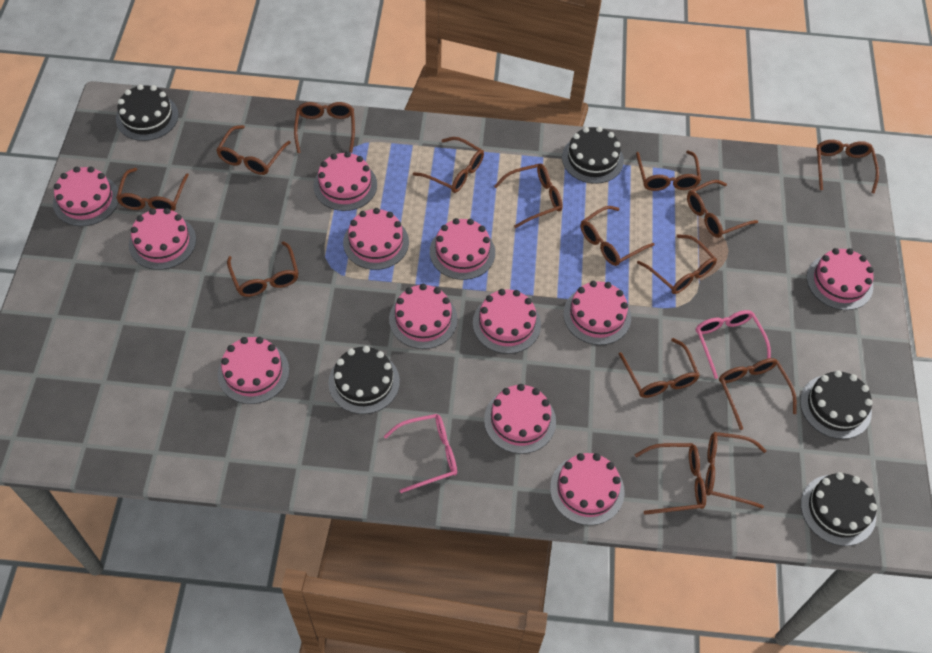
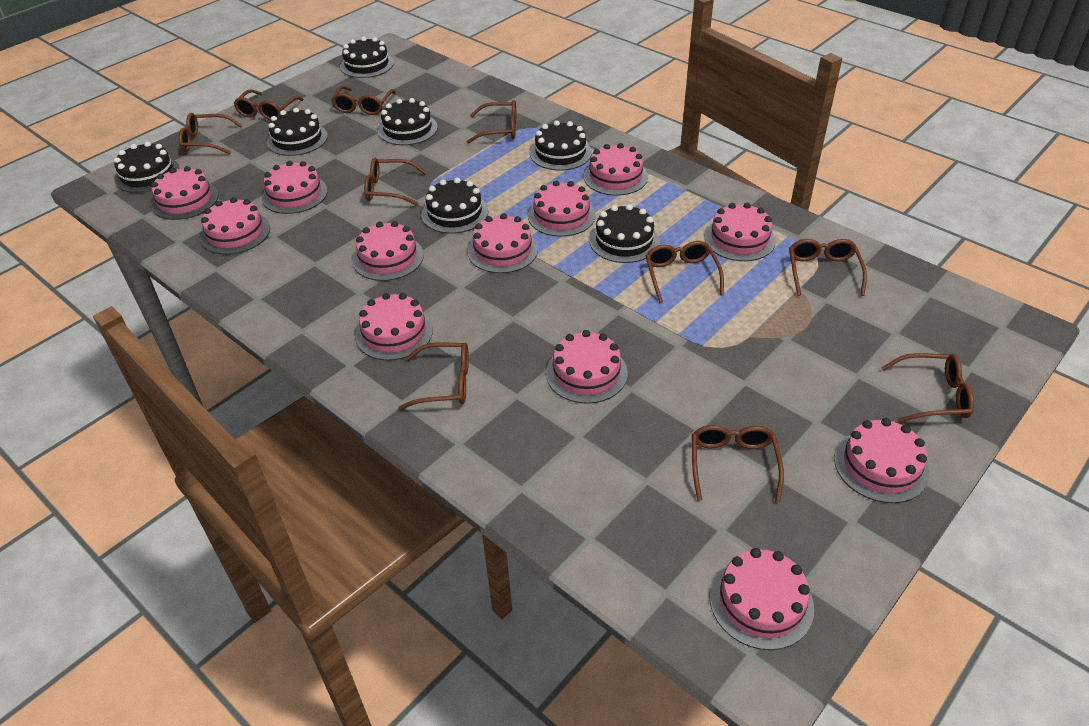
black cake: 5 -> 7
brown glasses: 15 -> 10
pink glasses: 2 -> 0

